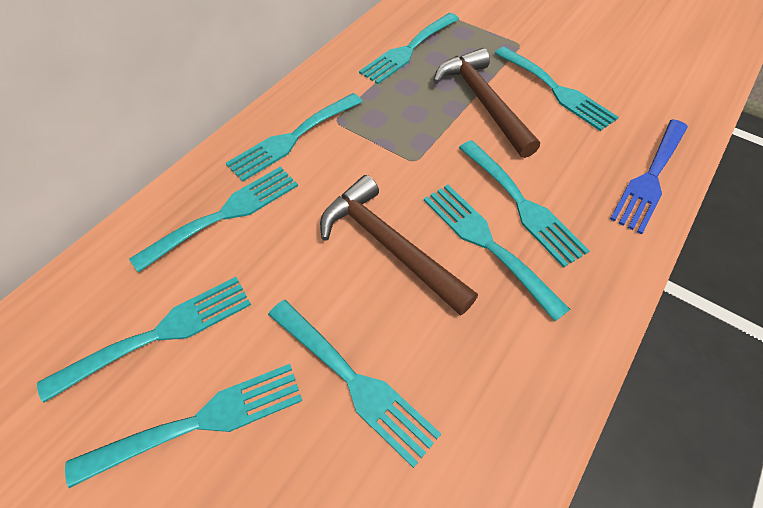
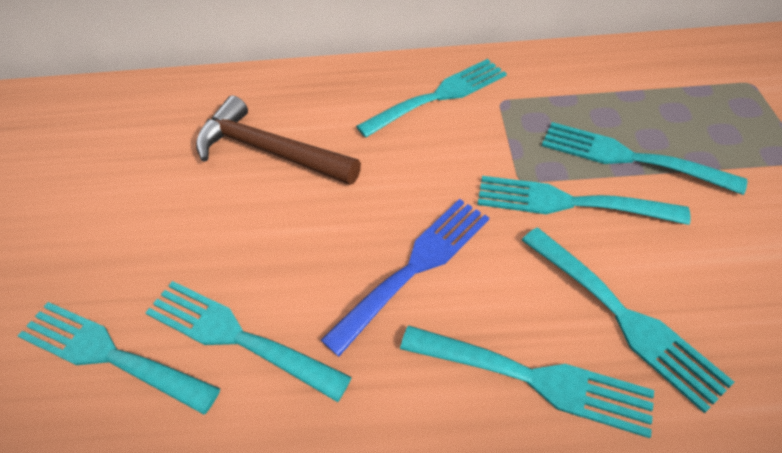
brown hammer: 2 -> 1
turquoise fork: 9 -> 7

